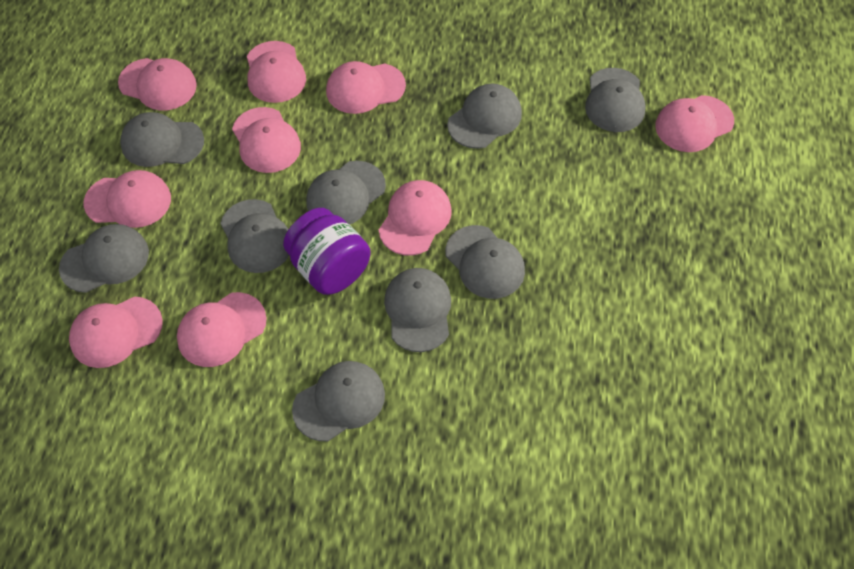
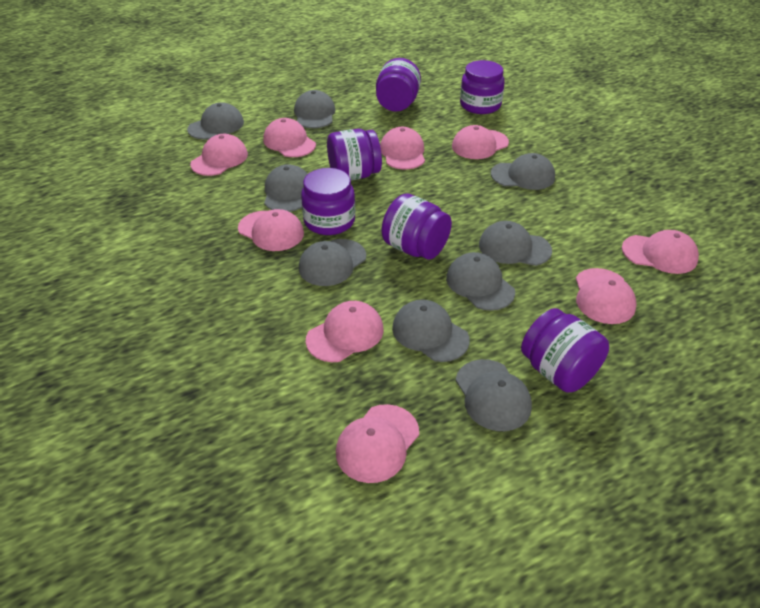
purple jar: 1 -> 6

